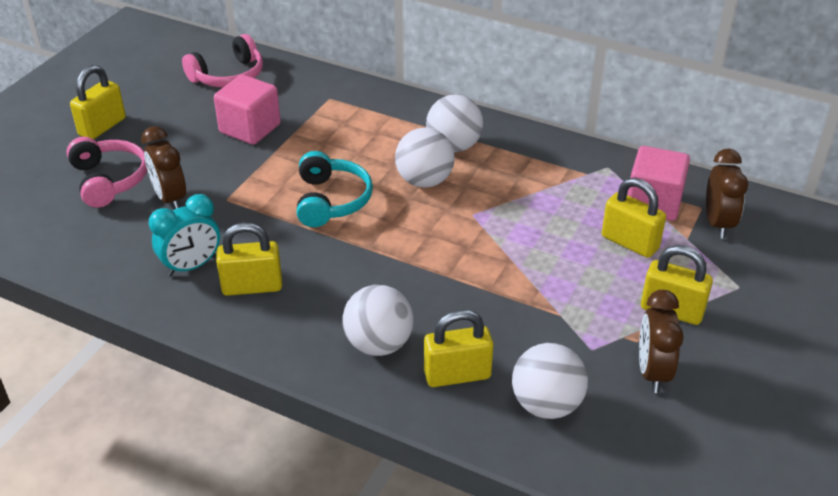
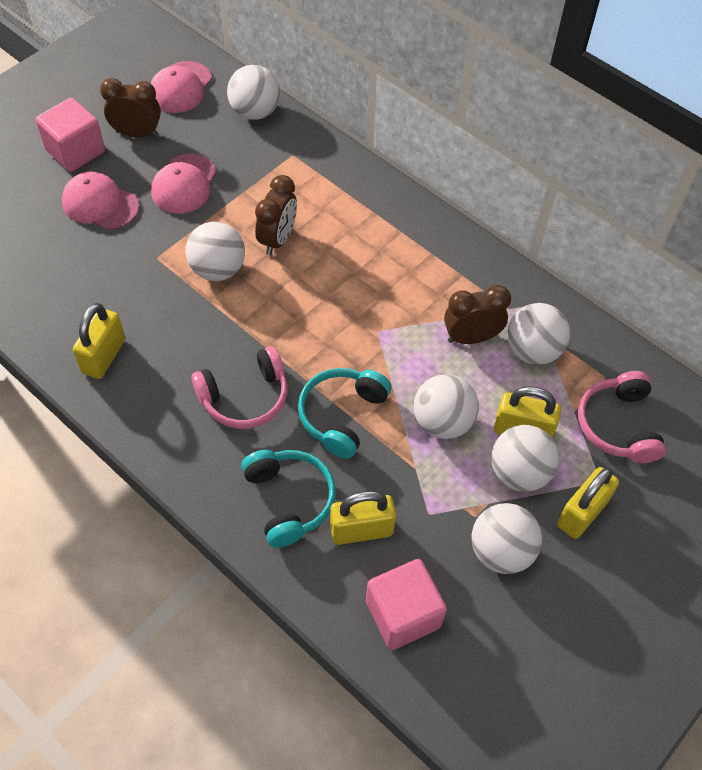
pink cap: 0 -> 3
turquoise clock: 1 -> 0
turquoise headphones: 1 -> 2
white ball: 4 -> 6
yellow padlock: 5 -> 4

